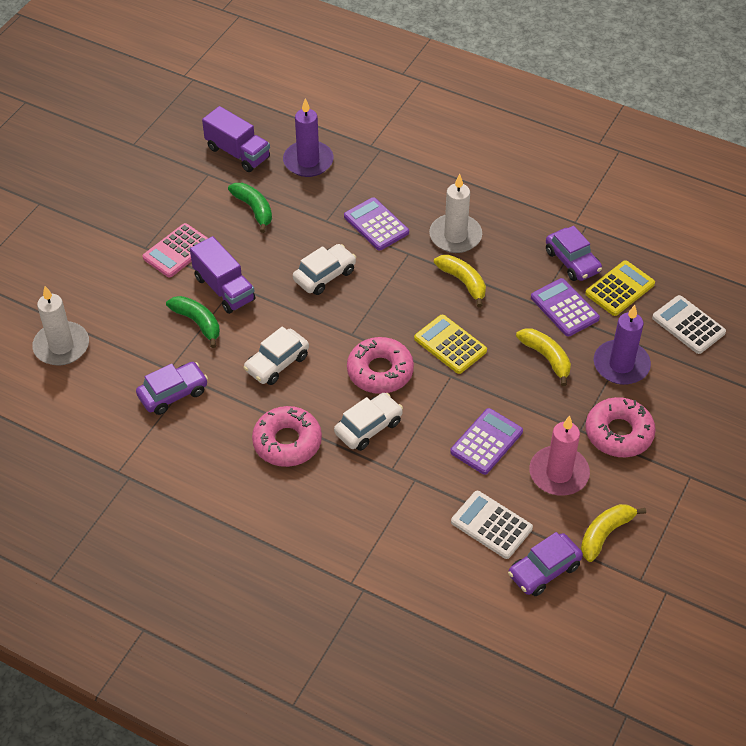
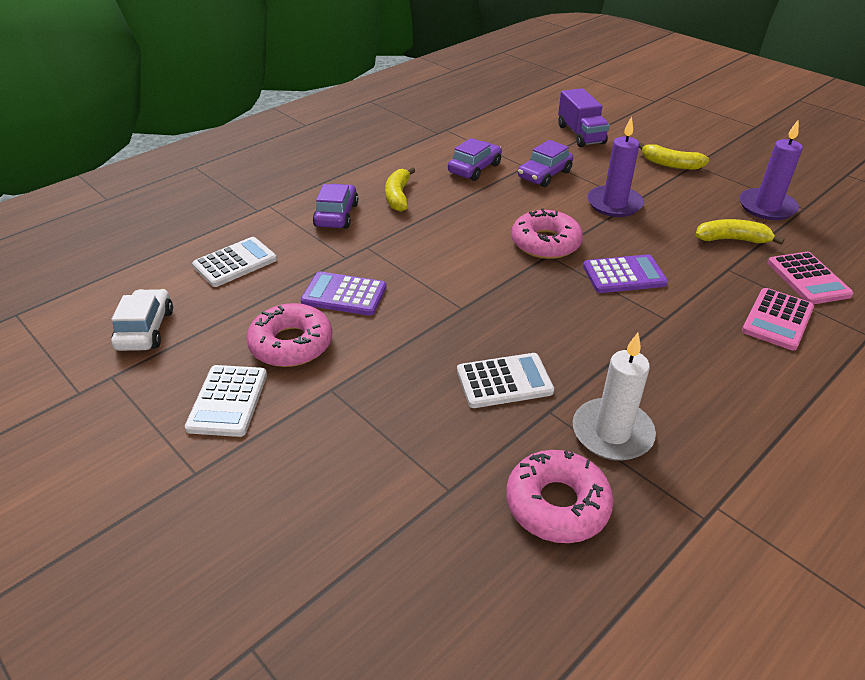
green banana: 2 -> 0
pink calculator: 1 -> 2
pink candle: 1 -> 0
purple calculator: 3 -> 2
purple truck: 2 -> 1
white calculator: 2 -> 3
white candle: 2 -> 1
white car: 3 -> 1
yellow calculator: 2 -> 0

